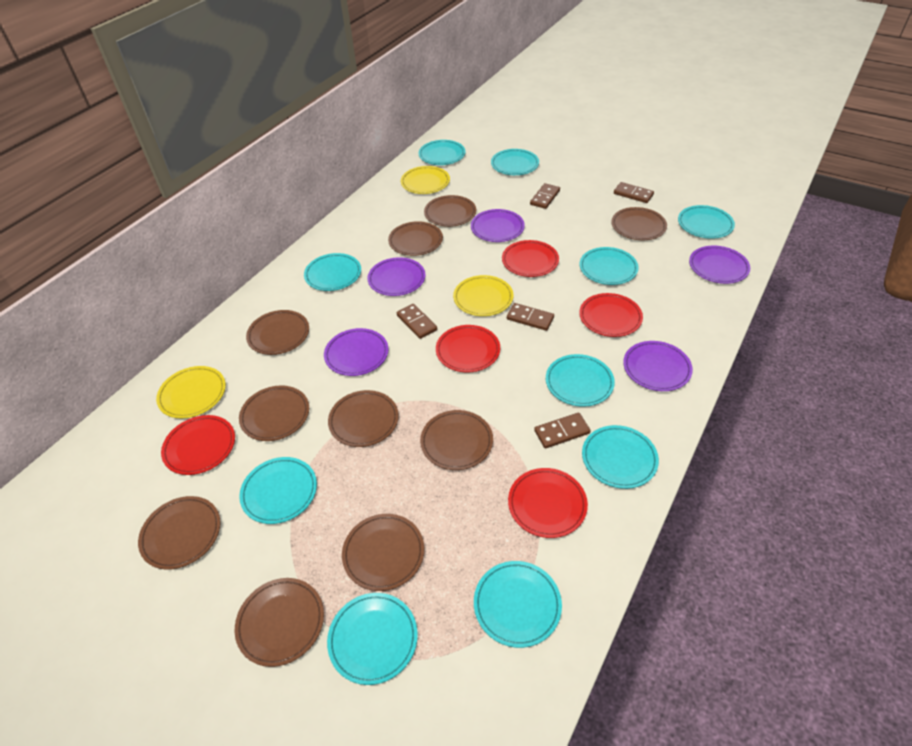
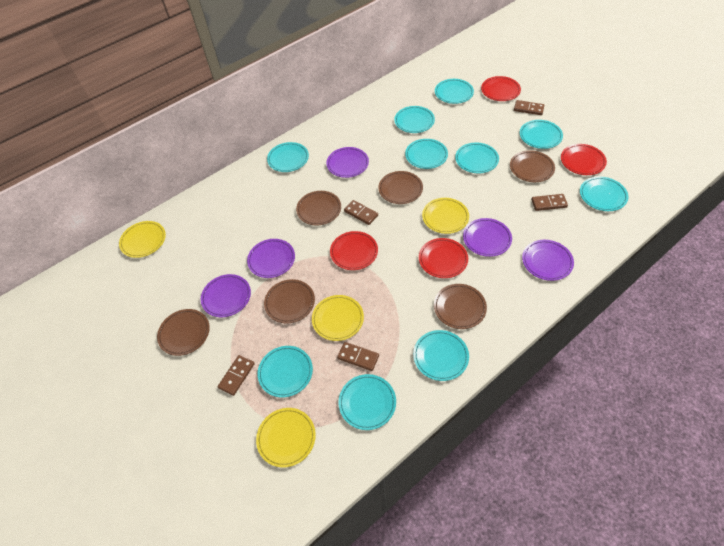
brown plate: 10 -> 6
red plate: 5 -> 4
yellow plate: 3 -> 4

